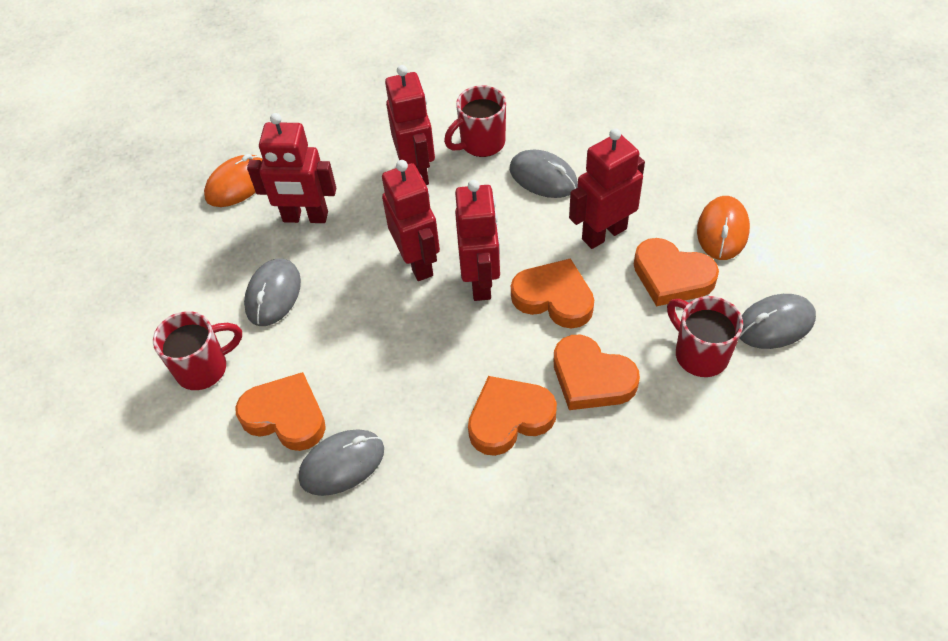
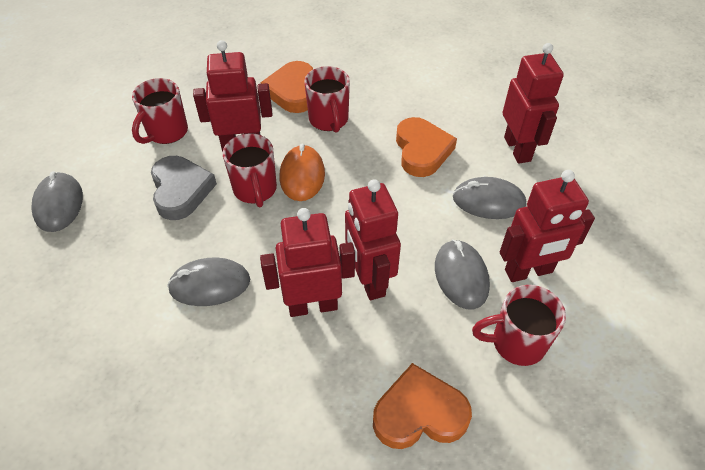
grey heart: 0 -> 1
orange heart: 5 -> 3
orange mouse: 2 -> 1
red mug: 3 -> 4

